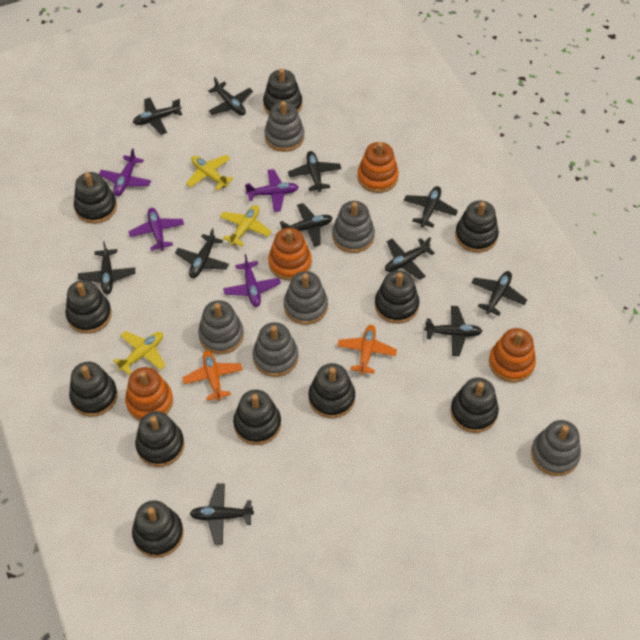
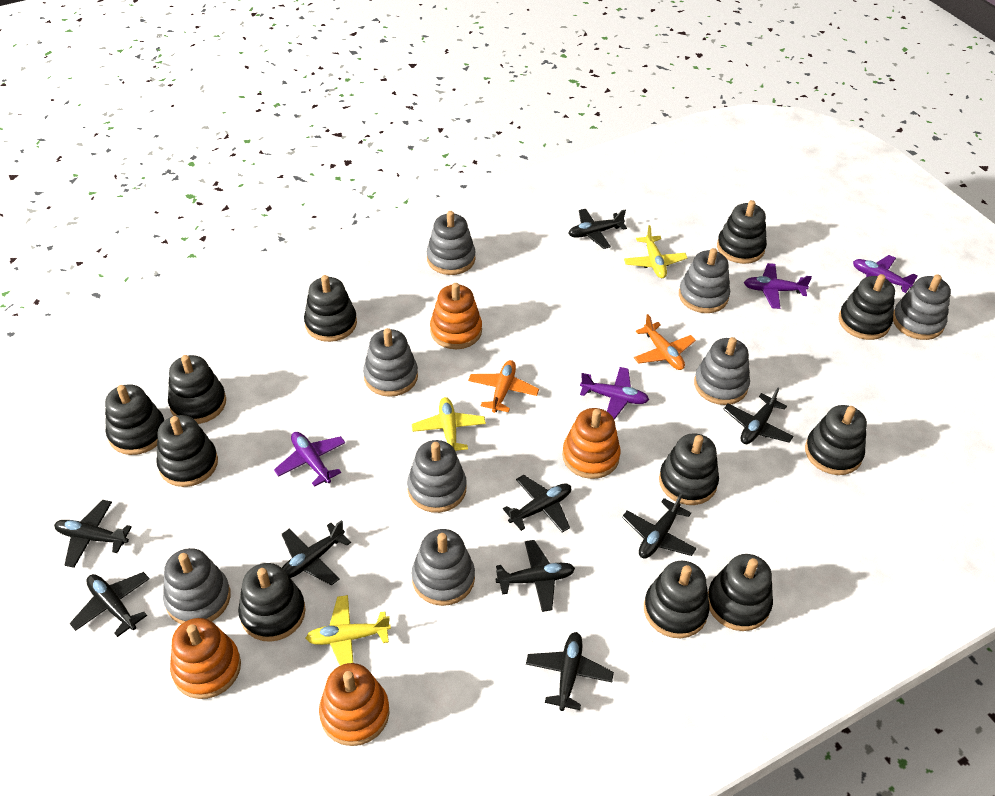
black plane: 11 -> 9
grey stacking toy: 6 -> 8

